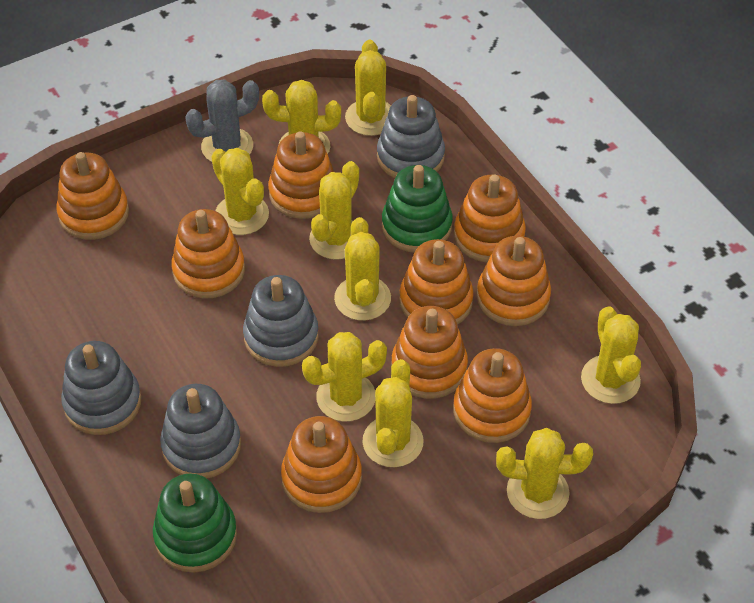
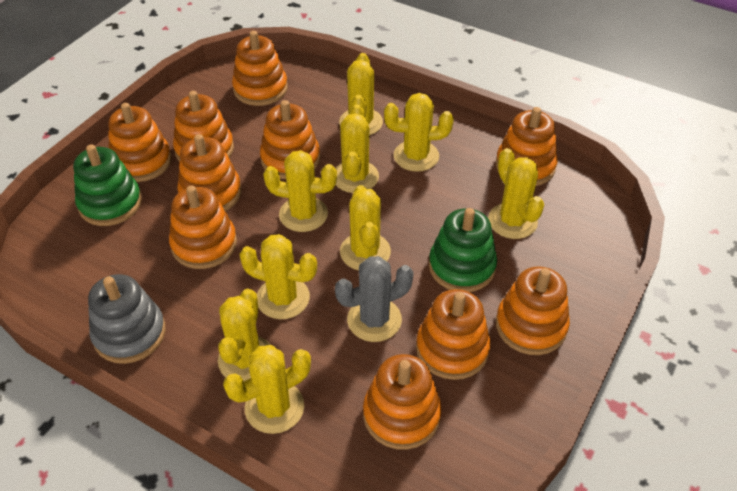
grey stacking toy: 4 -> 1
orange stacking toy: 9 -> 10

